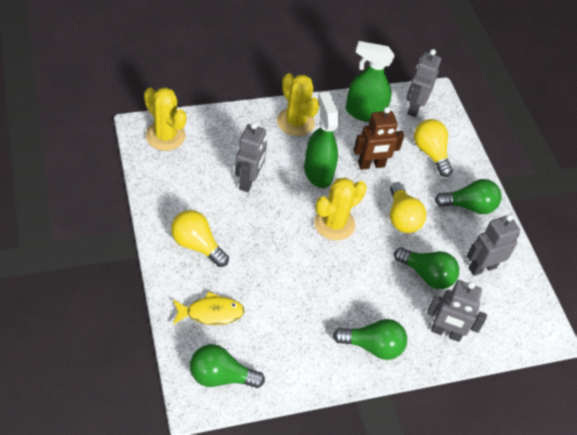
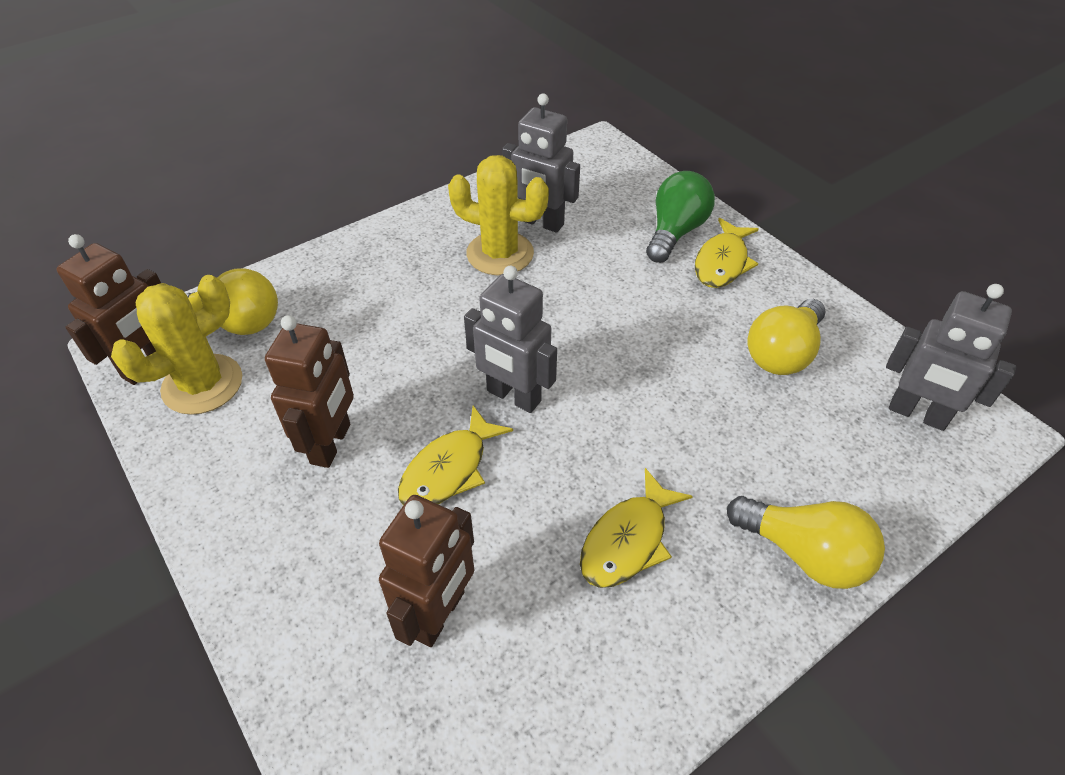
brown robot: 1 -> 3
green light bulb: 4 -> 1
green spray bottle: 2 -> 0
grey robot: 4 -> 3
yellow cactus: 3 -> 2
yellow fish: 1 -> 3

